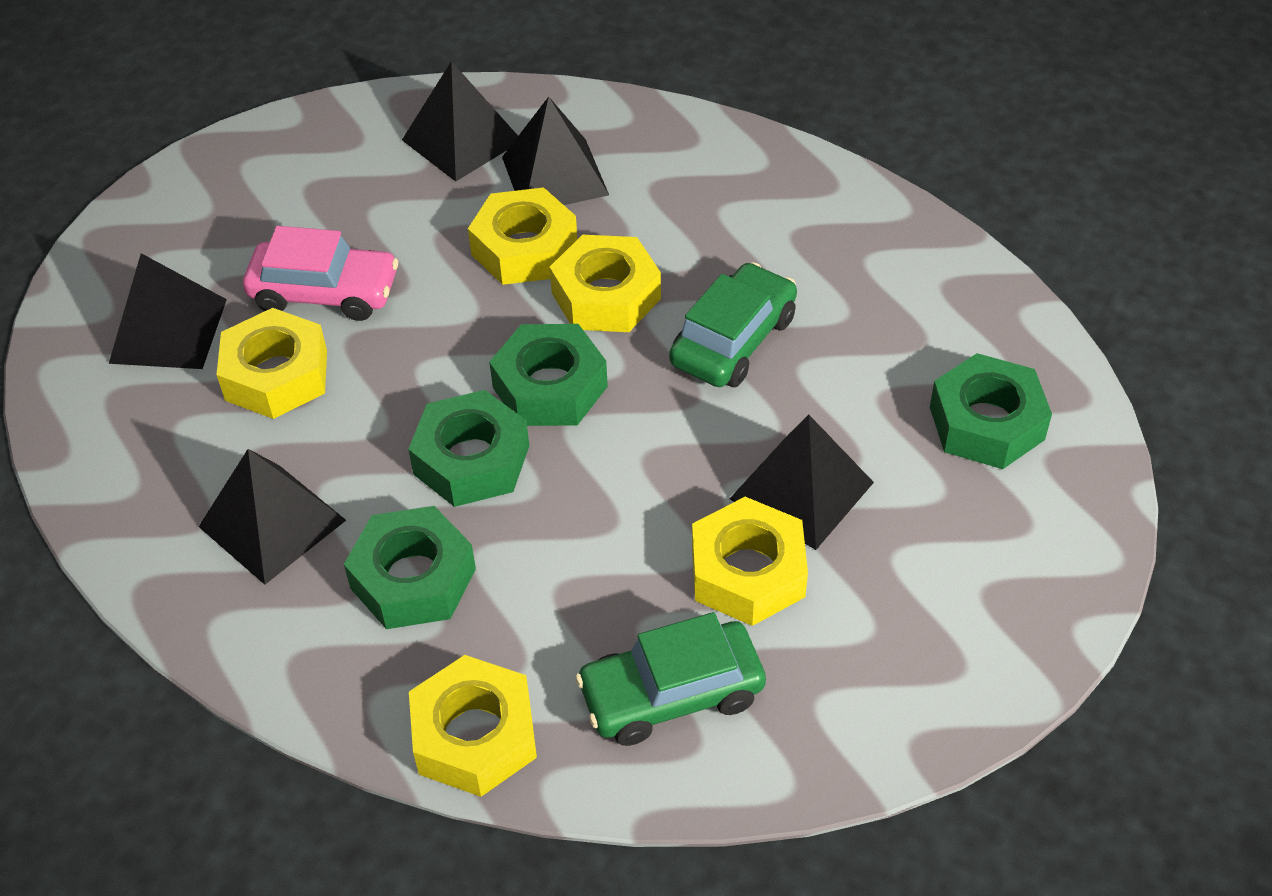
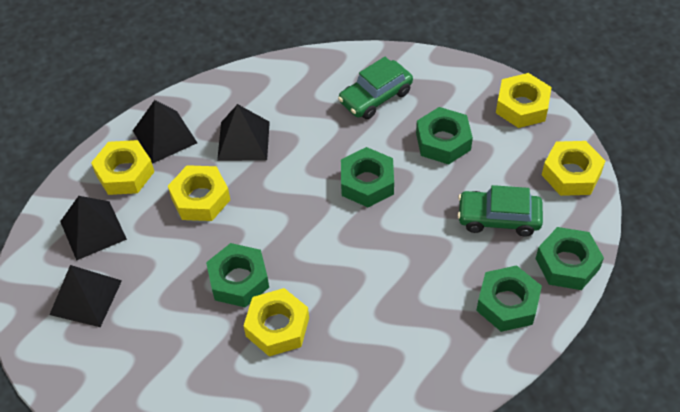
black pyramid: 5 -> 4
green nut: 4 -> 5
pink car: 1 -> 0

